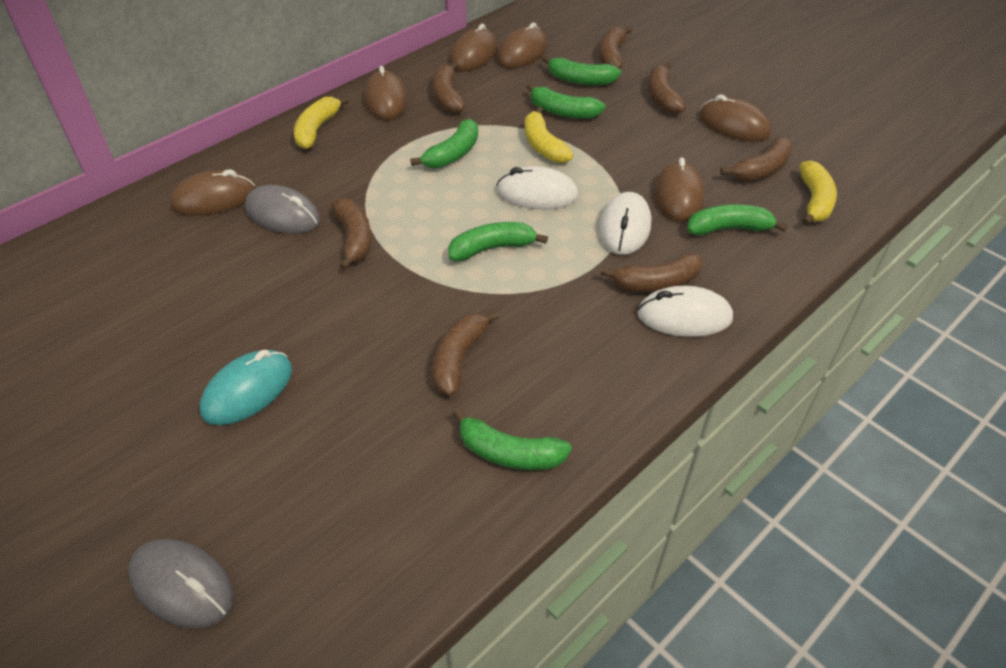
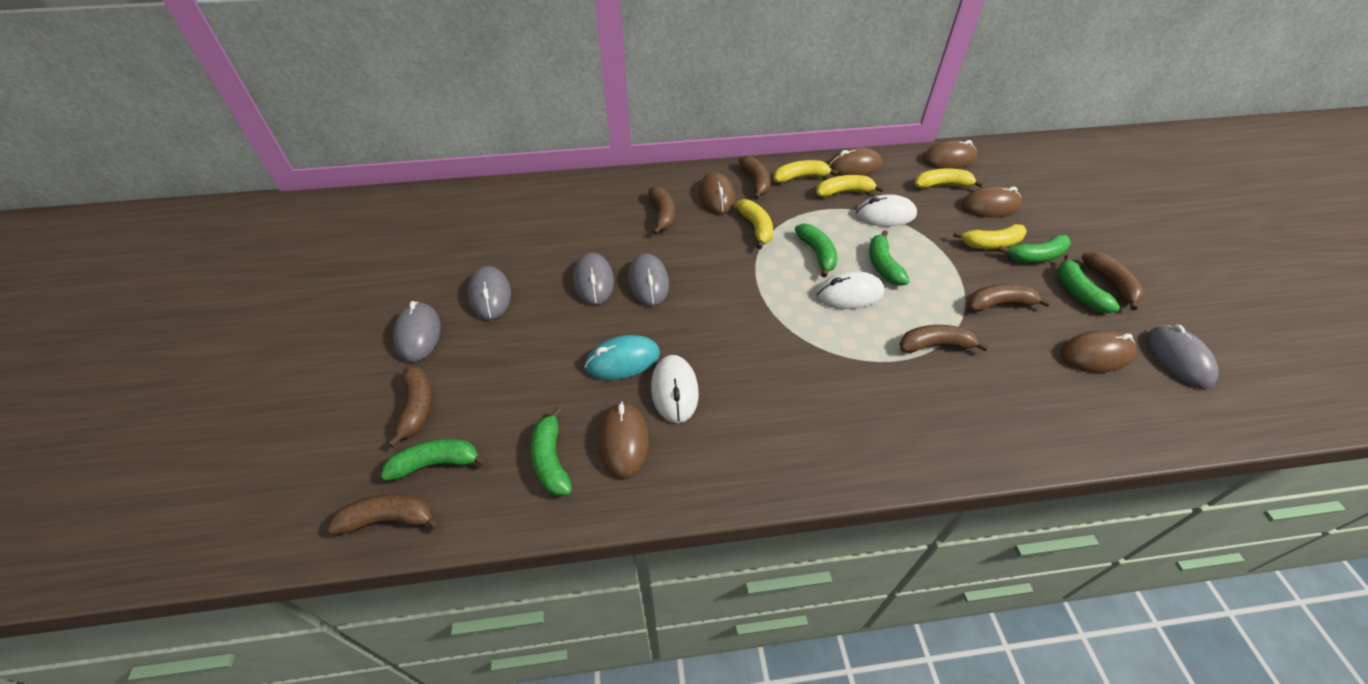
grey mouse: 2 -> 5
yellow banana: 3 -> 5

